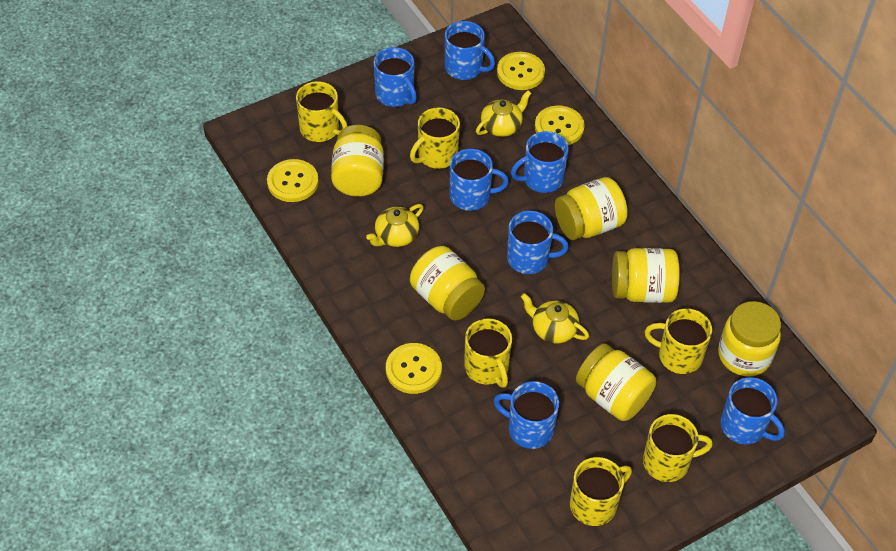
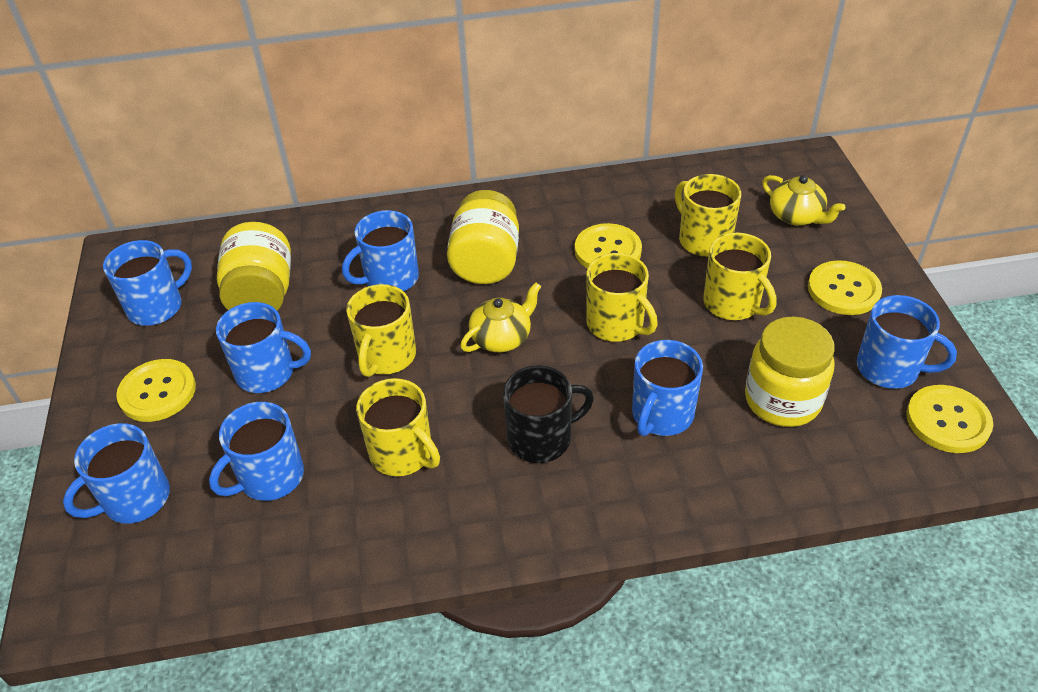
black mug: 0 -> 1
yellow jar: 6 -> 3
yellow mug: 6 -> 5
yellow teapot: 3 -> 2

